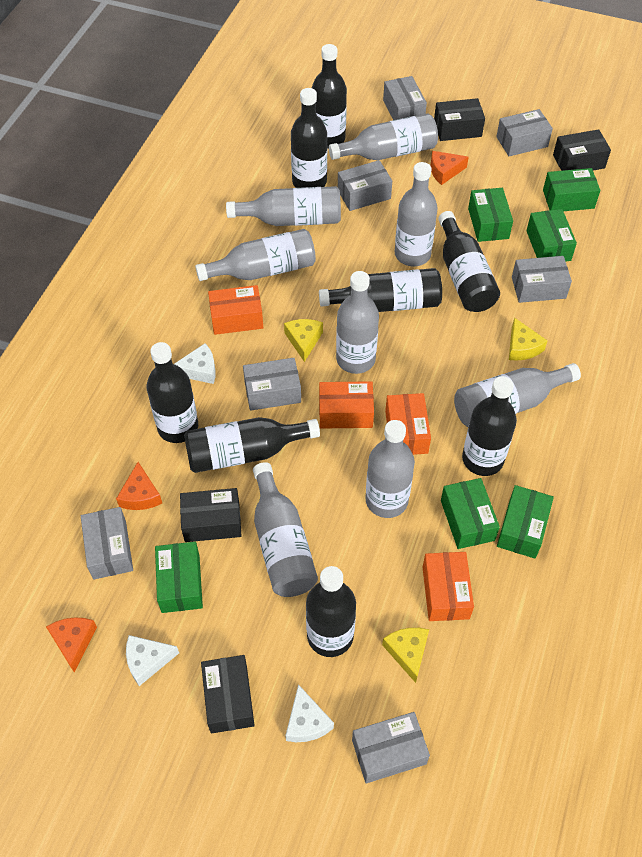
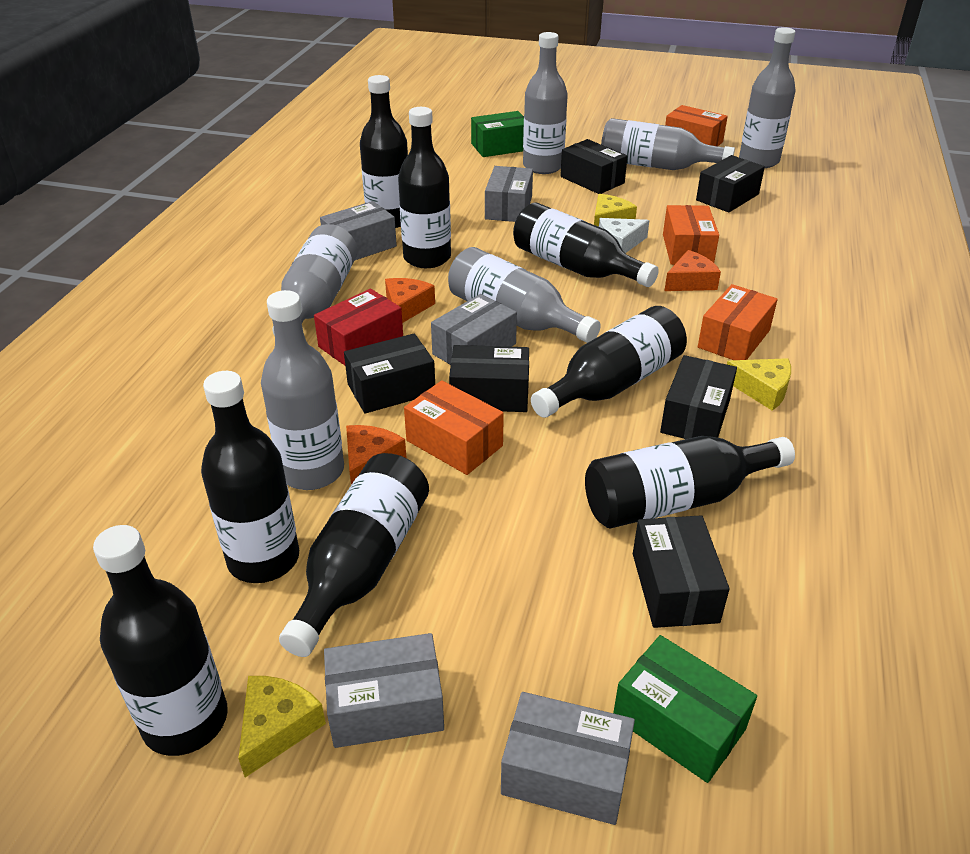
black box: 4 -> 6
green box: 6 -> 2
grey bottle: 8 -> 6
grey box: 7 -> 5
red box: 0 -> 1
white cheese: 3 -> 1

